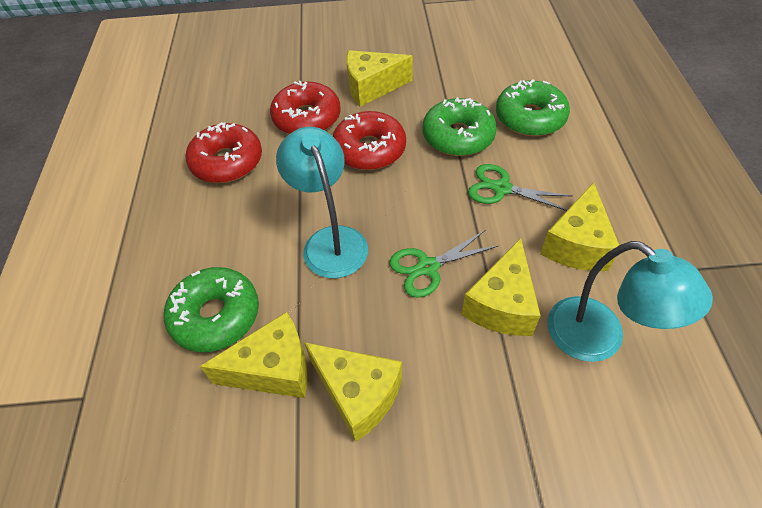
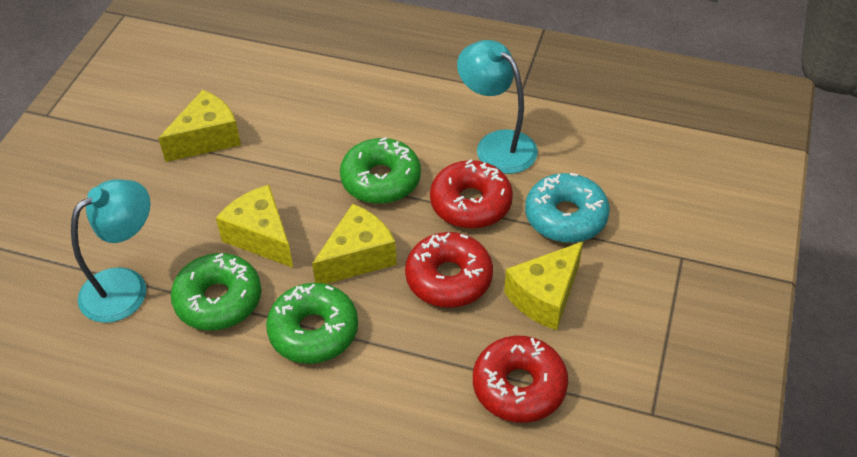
green scissors: 2 -> 0
turquoise donut: 0 -> 1
yellow cheese: 5 -> 4

